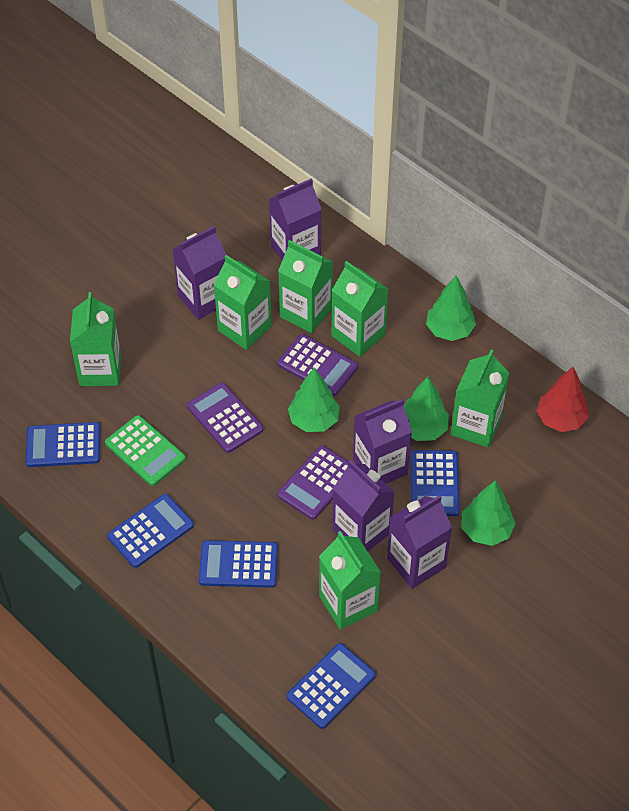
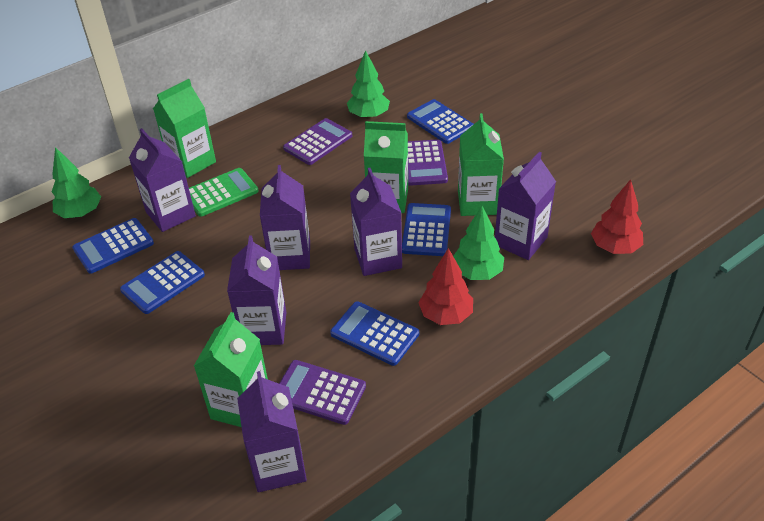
green carton: 6 -> 4
green tree: 4 -> 3
purple carton: 5 -> 6
red tree: 1 -> 2

